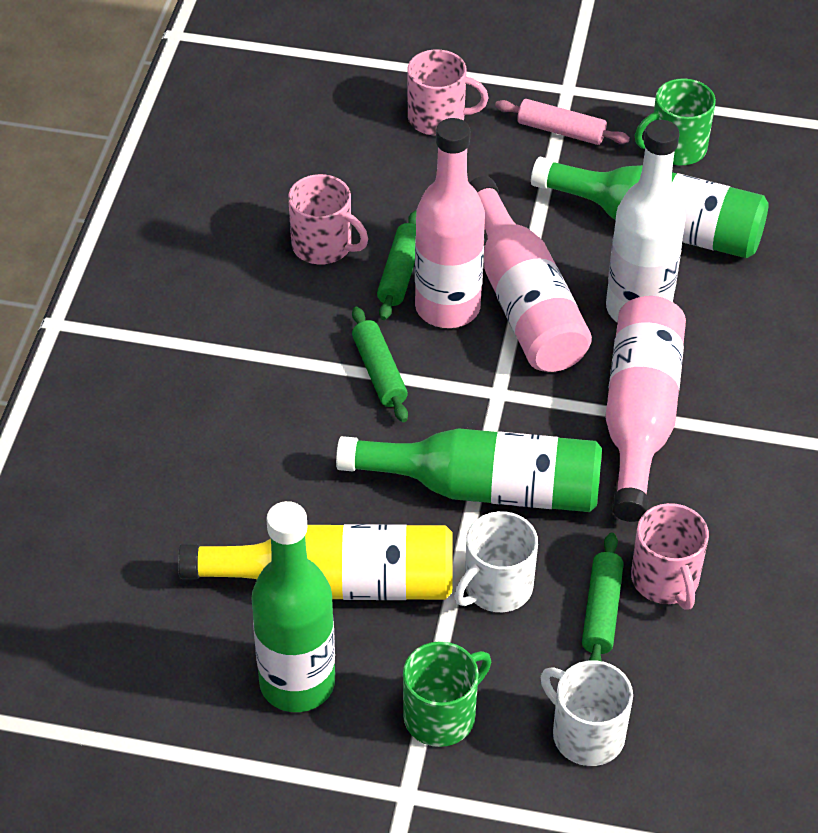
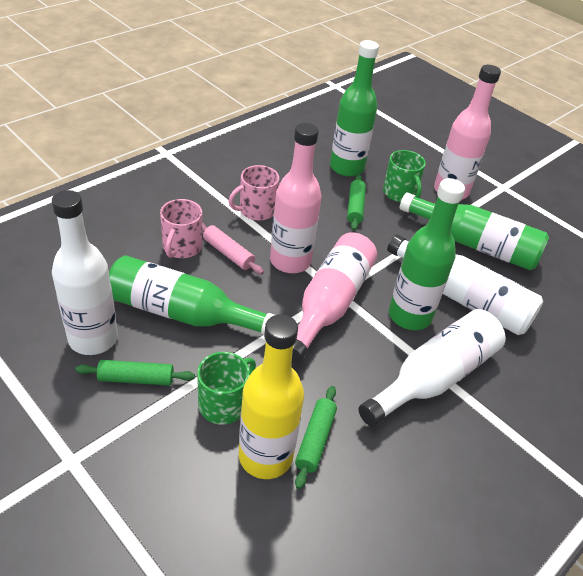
green bottle: 3 -> 4
pink mug: 3 -> 2
white bottle: 1 -> 3
white mug: 2 -> 0

